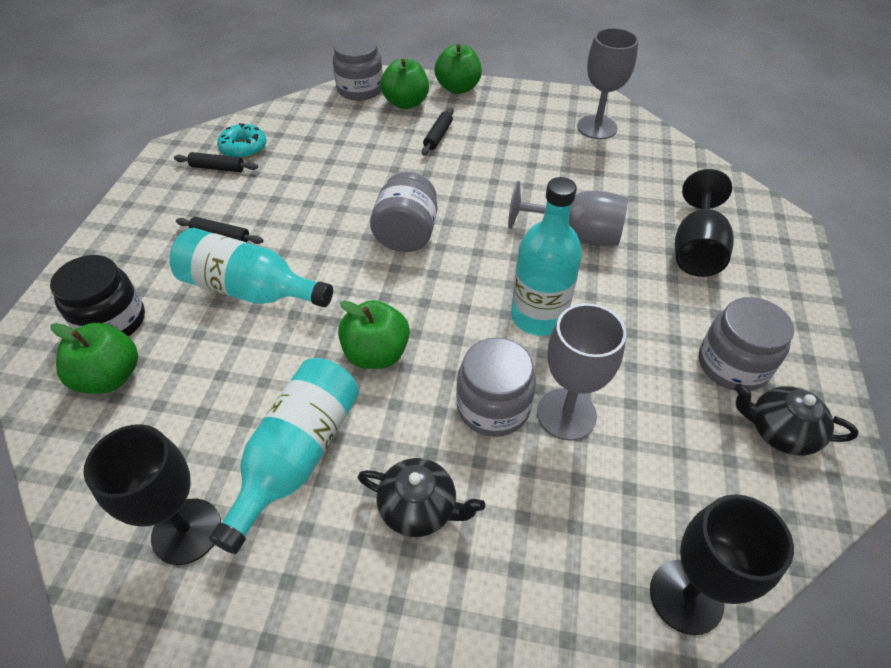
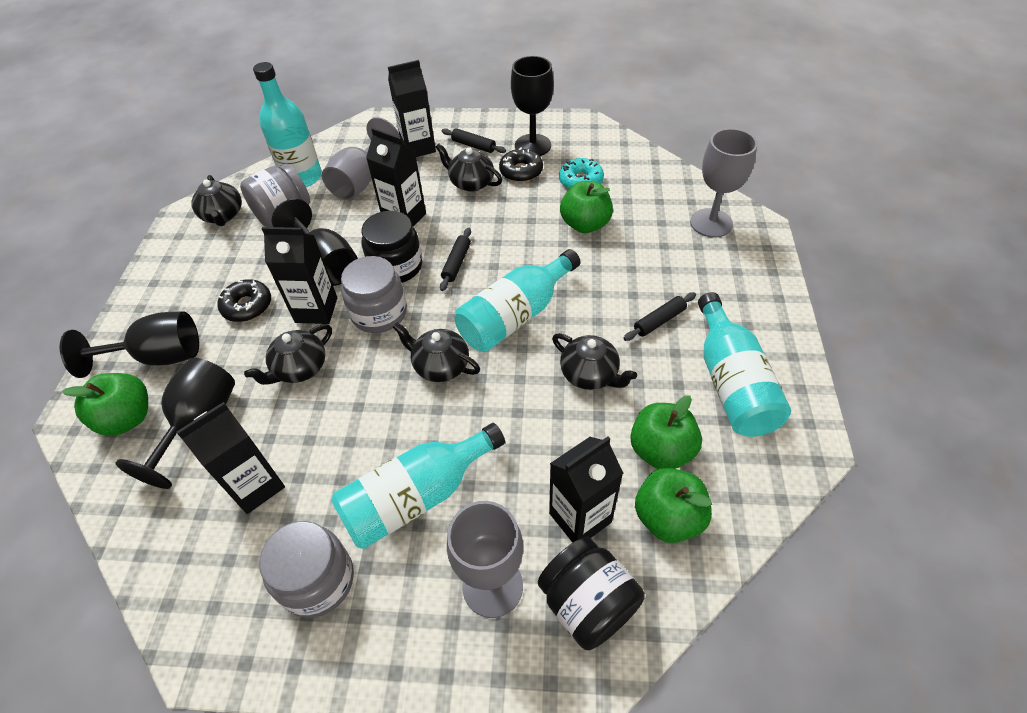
black carton: 0 -> 5
black donut: 0 -> 2
black goblet: 3 -> 4
black jar: 1 -> 2
black teapot: 2 -> 5
grey jar: 4 -> 3
turquoise bottle: 3 -> 4

